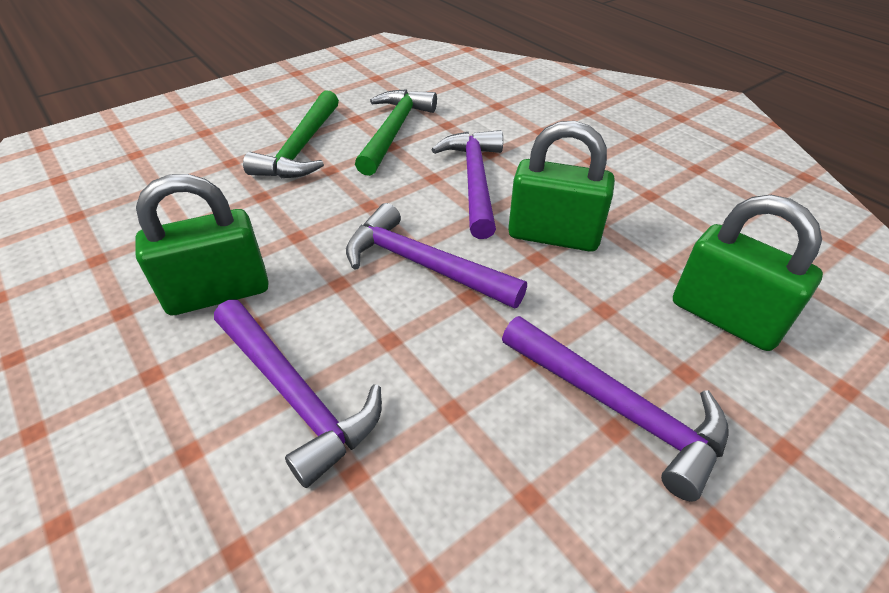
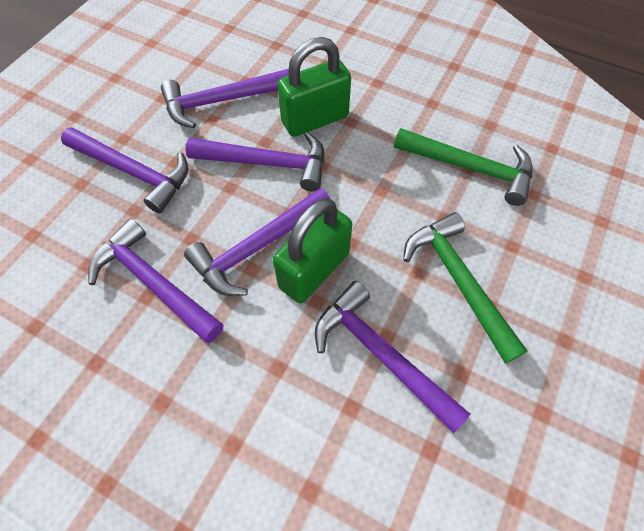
green padlock: 3 -> 2
purple hammer: 4 -> 6

